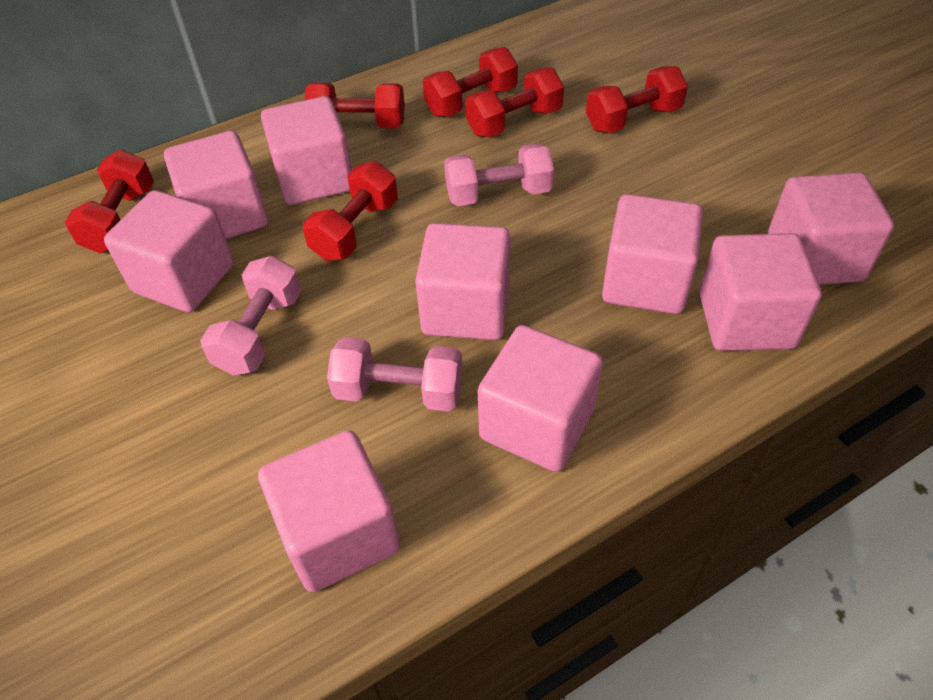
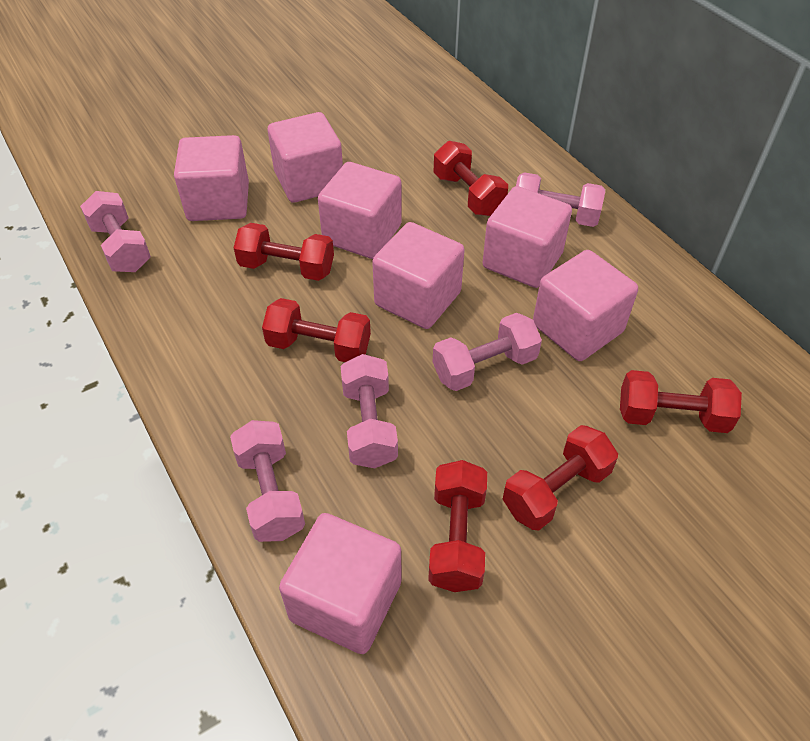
pink cube: 9 -> 7
pink dumbbell: 3 -> 5

